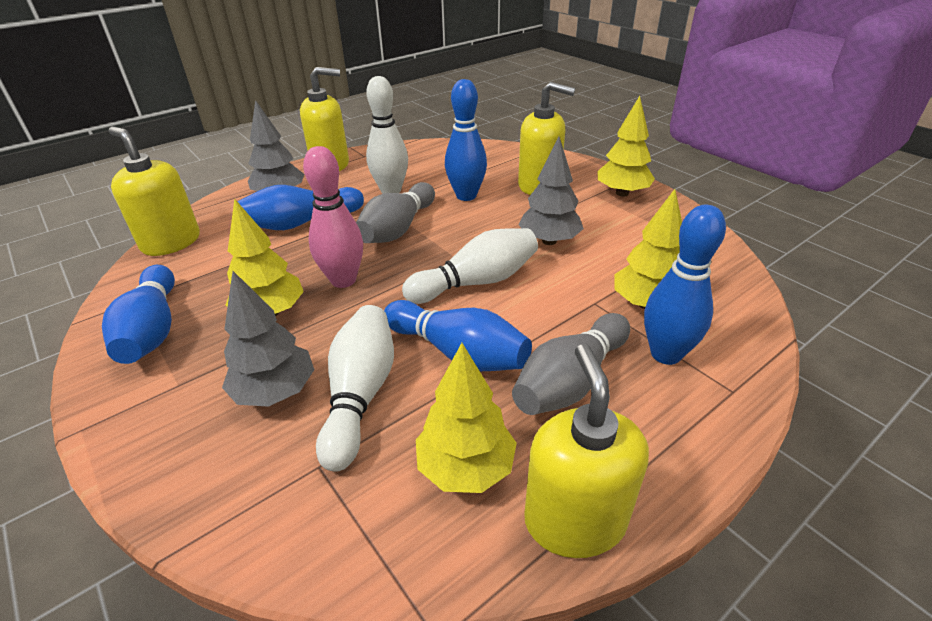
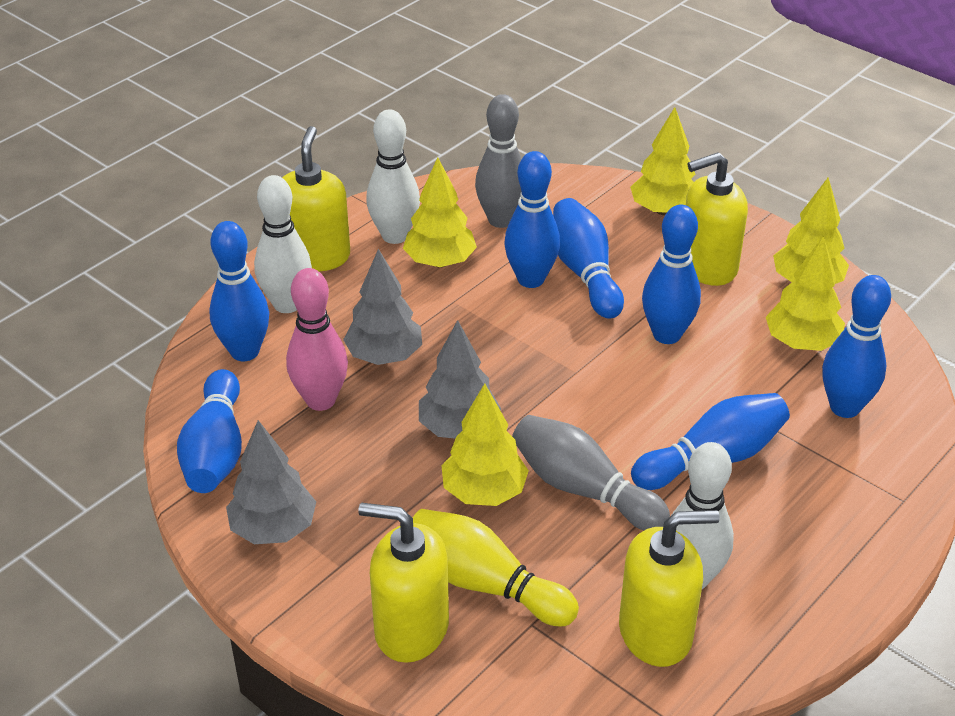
blue bowling pin: 5 -> 7
yellow bowling pin: 0 -> 1
yellow tree: 4 -> 5

